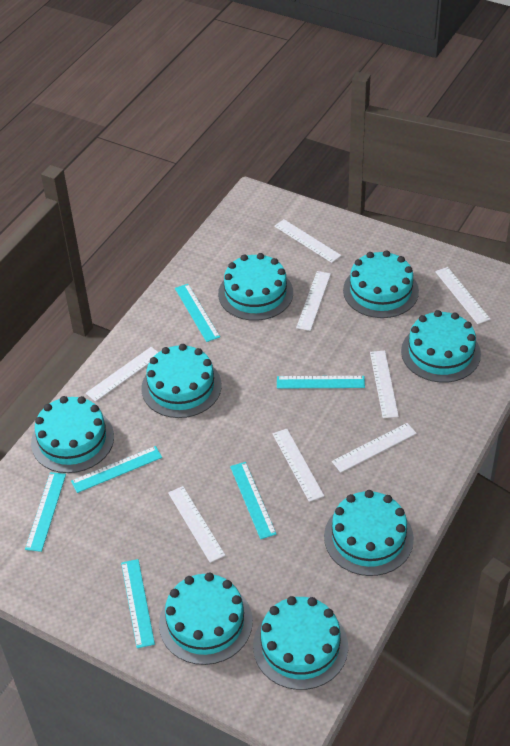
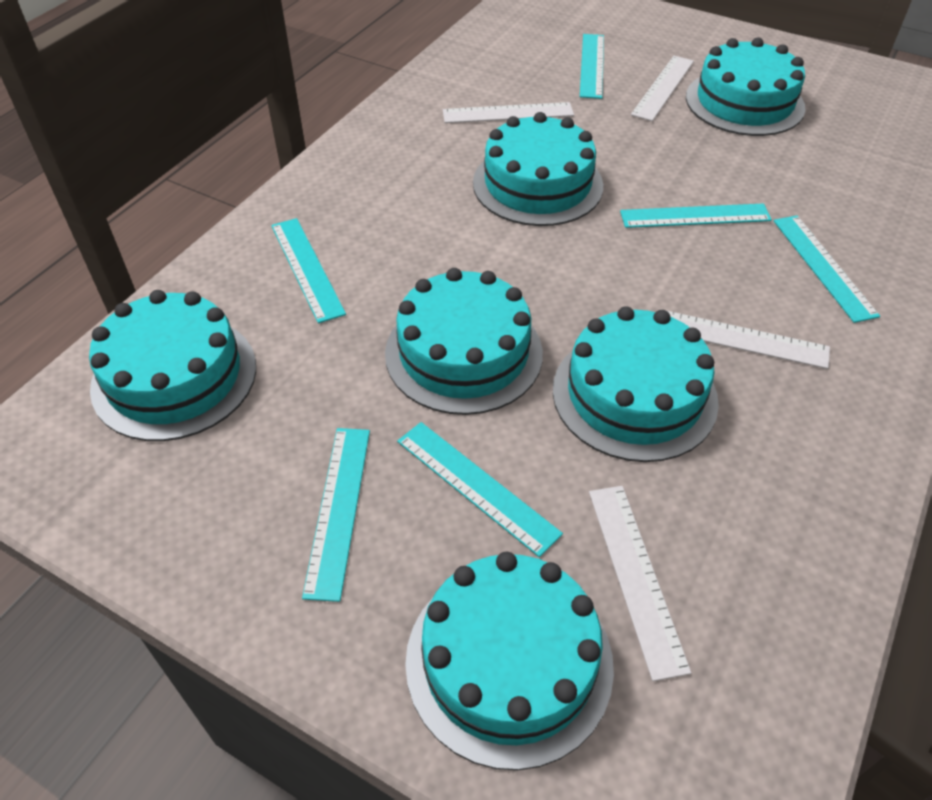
turquoise cake: 8 -> 6
white ruler: 8 -> 4

